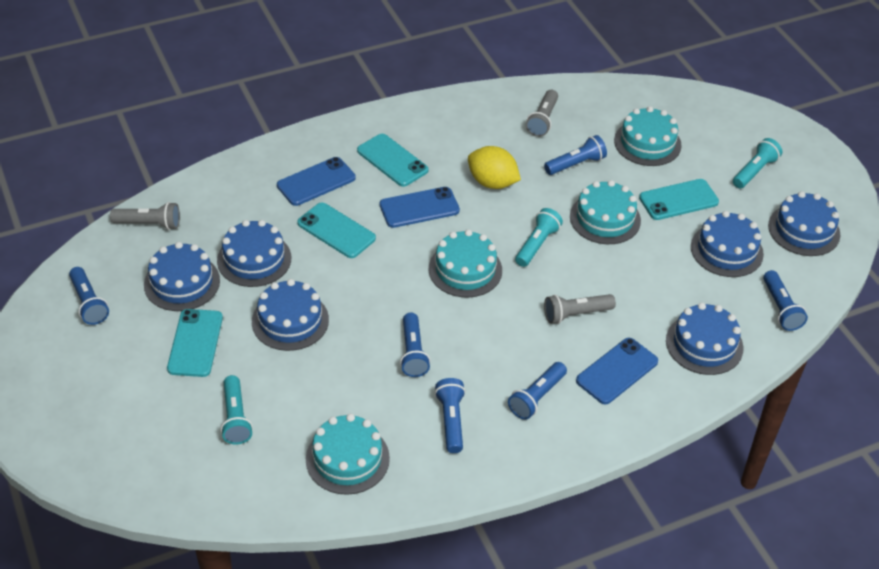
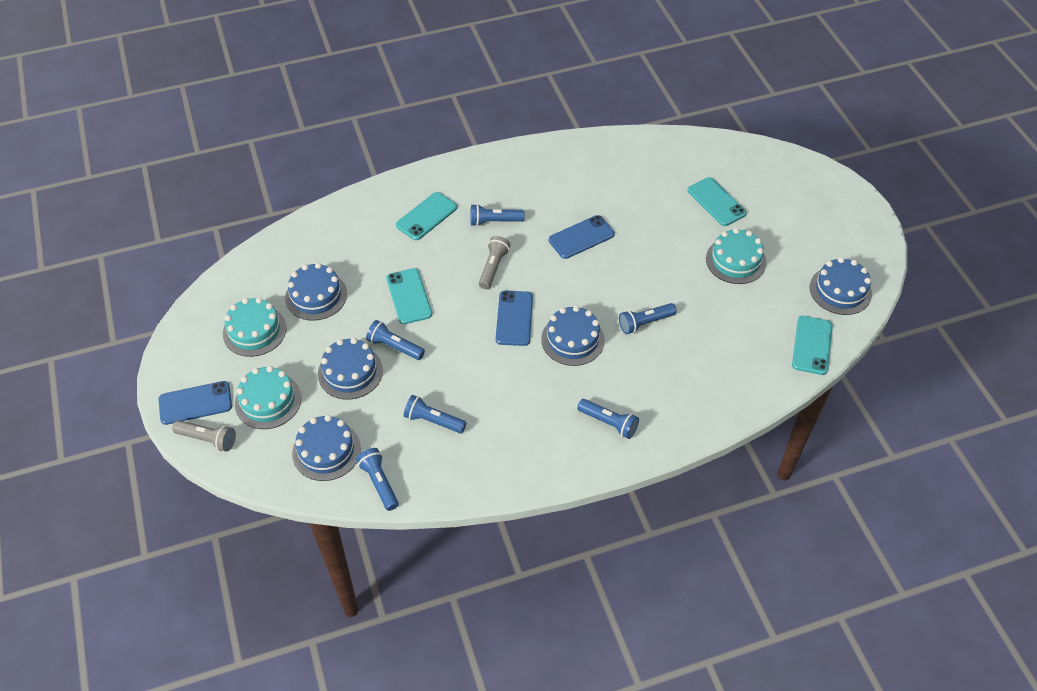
blue cake: 6 -> 5
grey flashlight: 3 -> 2
turquoise cake: 4 -> 3
turquoise flashlight: 3 -> 0
yellow lemon: 1 -> 0

